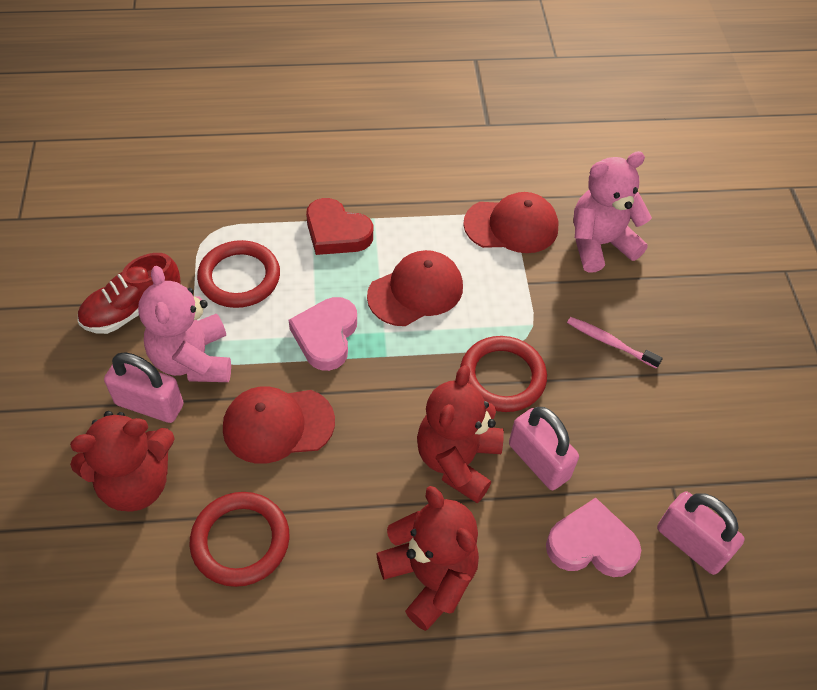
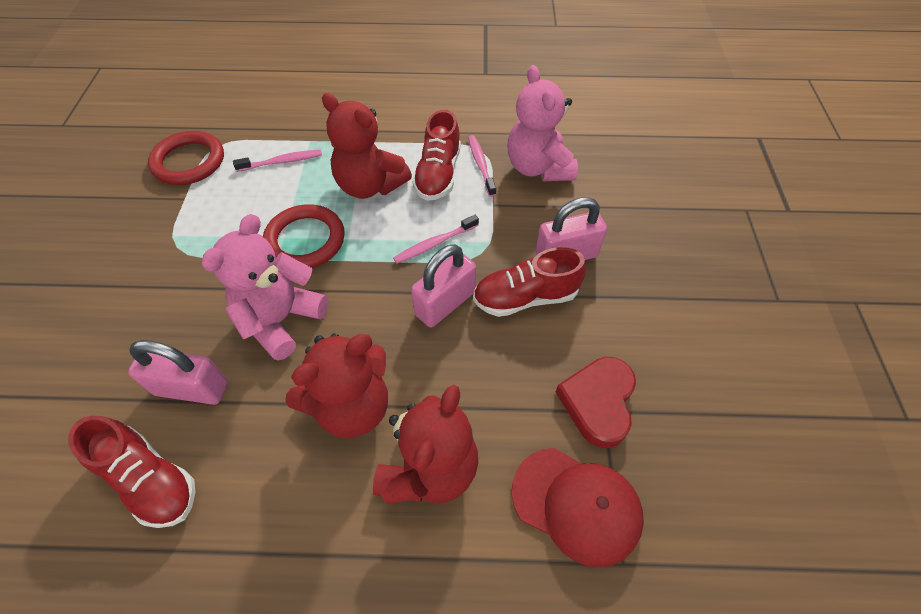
pink heart: 2 -> 0
pink toothbrush: 1 -> 3
red cap: 3 -> 1
red ring: 3 -> 2
red shoe: 1 -> 3

